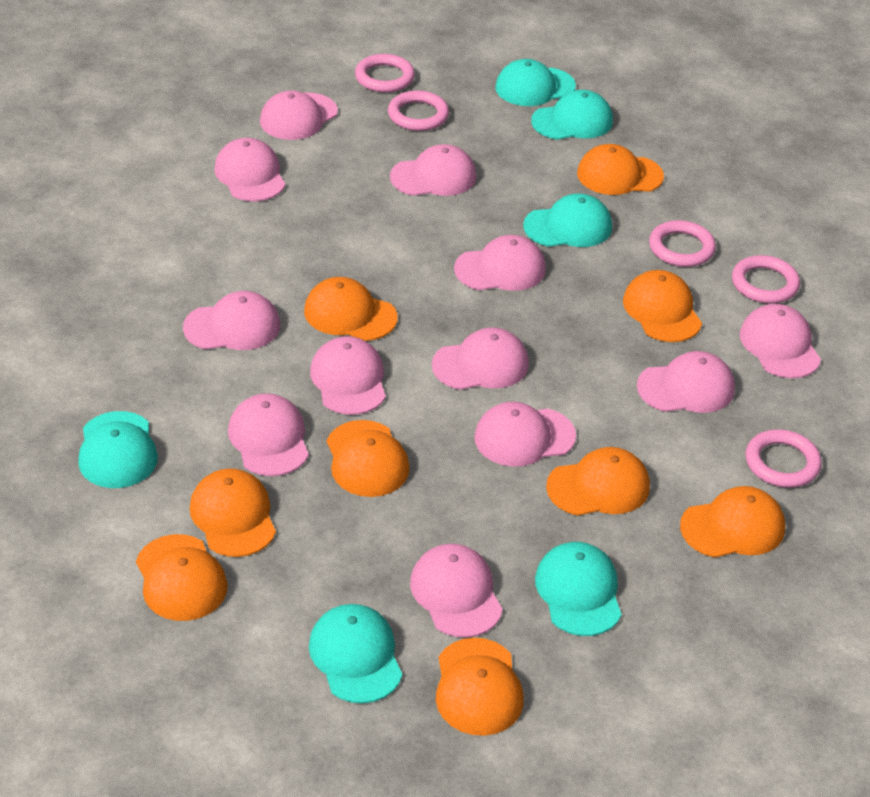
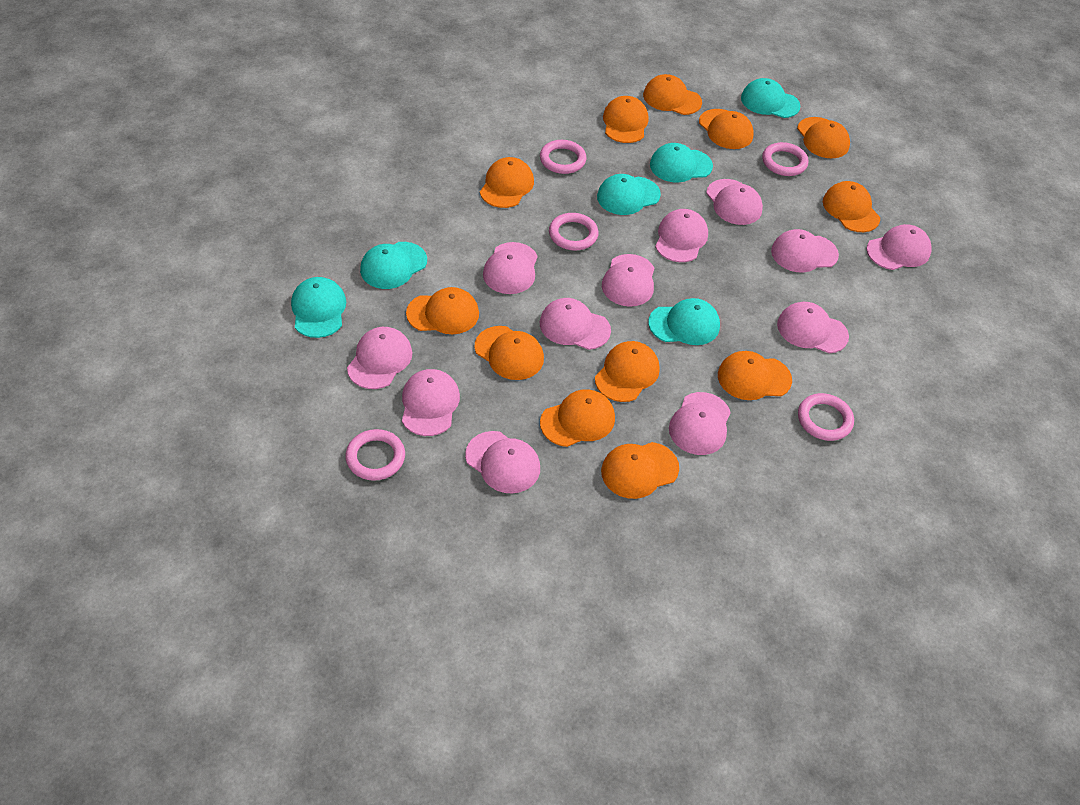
orange cap: 9 -> 12

